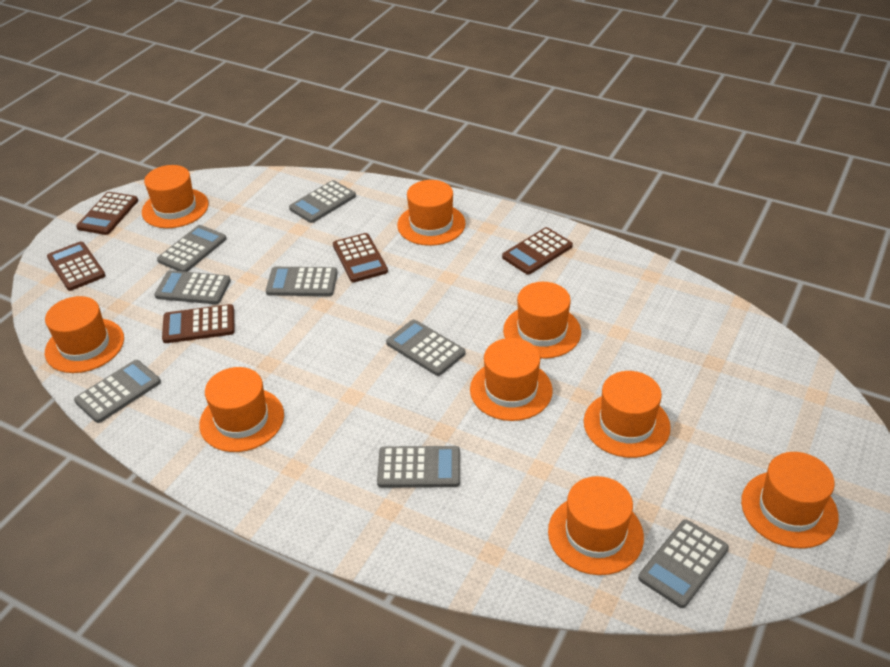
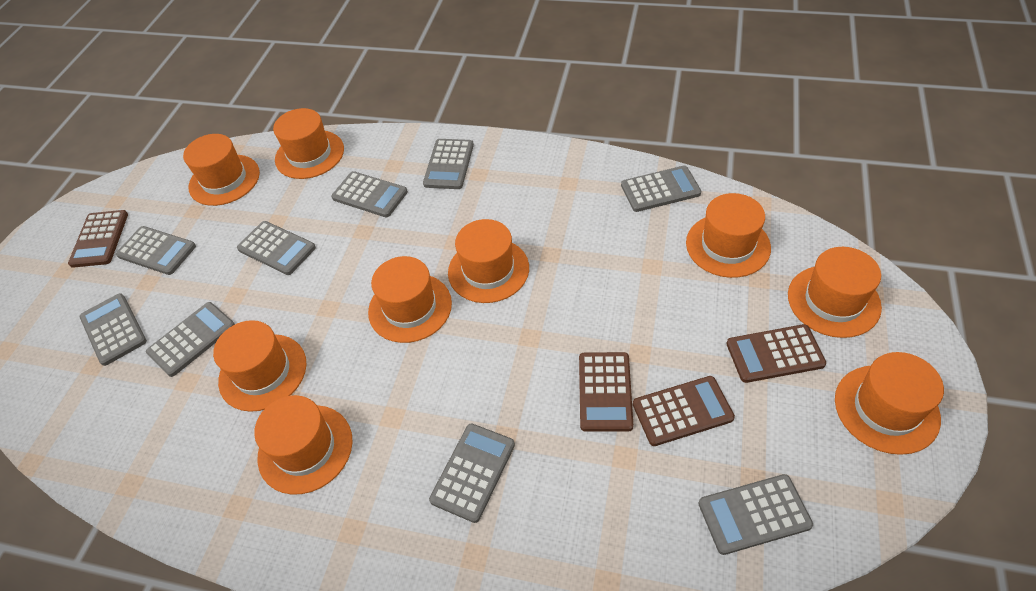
brown calculator: 5 -> 4
grey calculator: 8 -> 9

